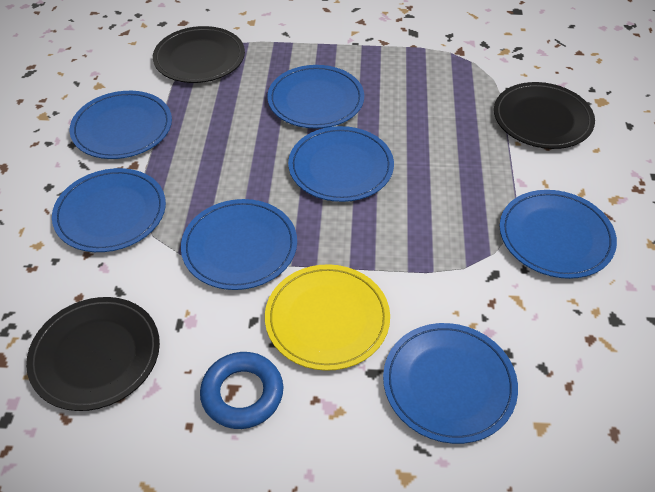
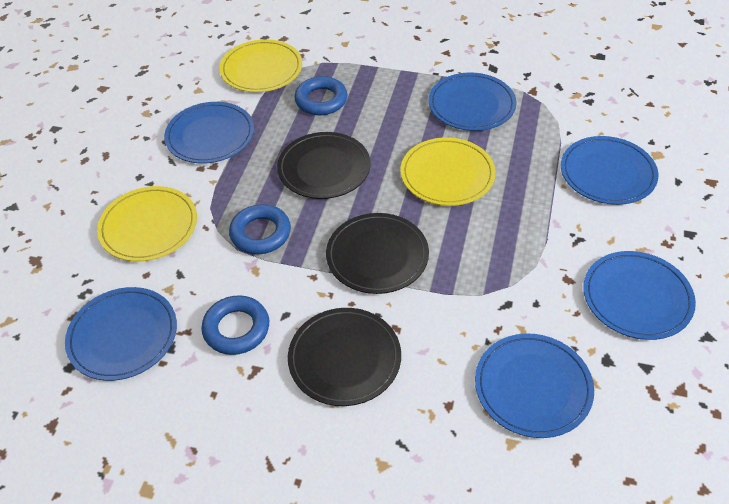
blue plate: 7 -> 6
blue ring: 1 -> 3
yellow plate: 1 -> 3

